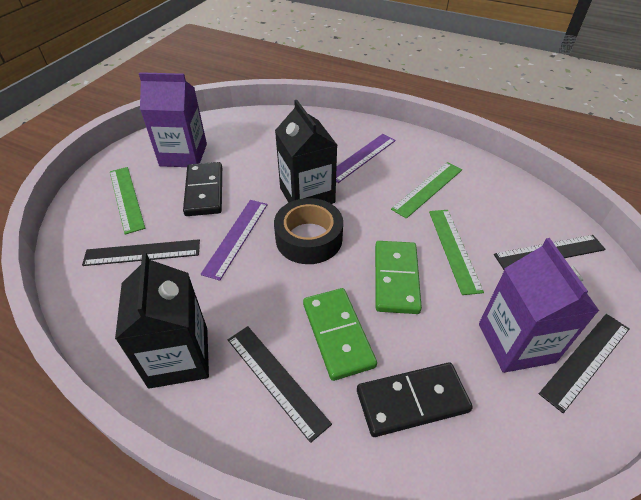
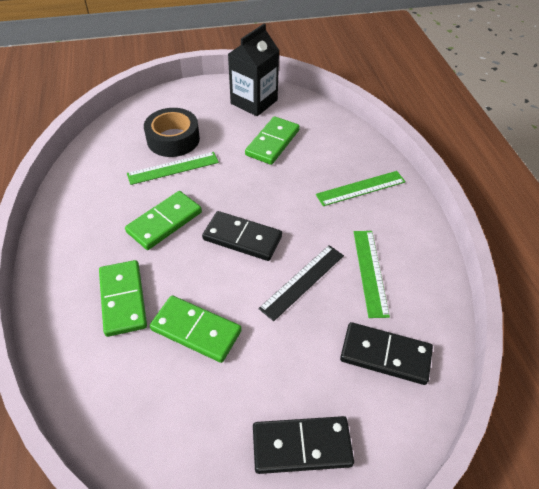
black carton: 2 -> 1
black domino: 2 -> 3
black ruler: 4 -> 1
green domino: 2 -> 4
purple carton: 2 -> 0
purple ruler: 2 -> 0

